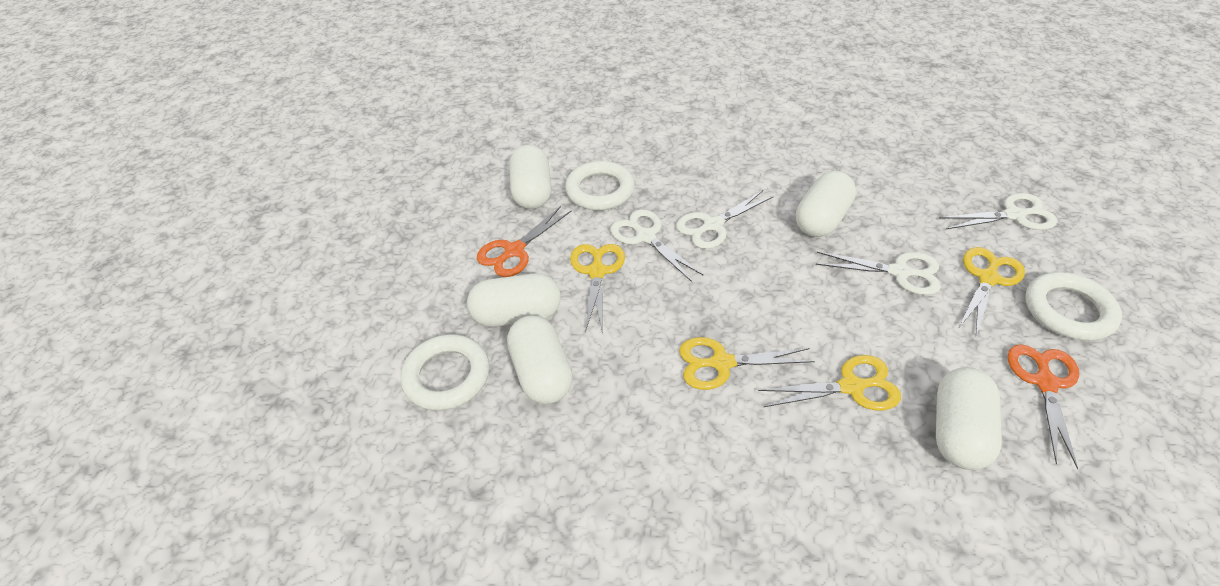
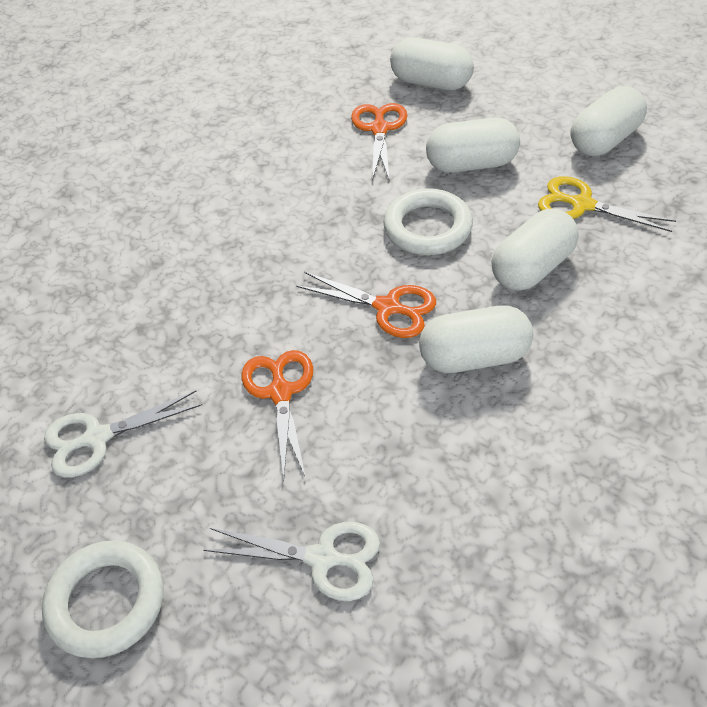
orange scissors: 2 -> 3
white ring: 3 -> 2
white scissors: 4 -> 2
yellow scissors: 4 -> 1

